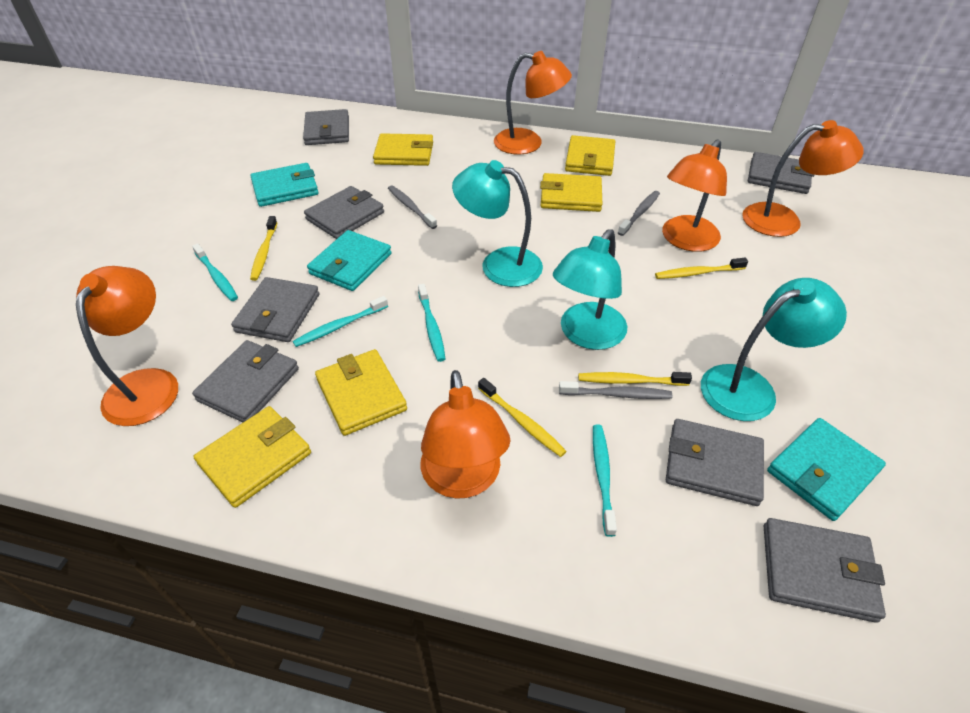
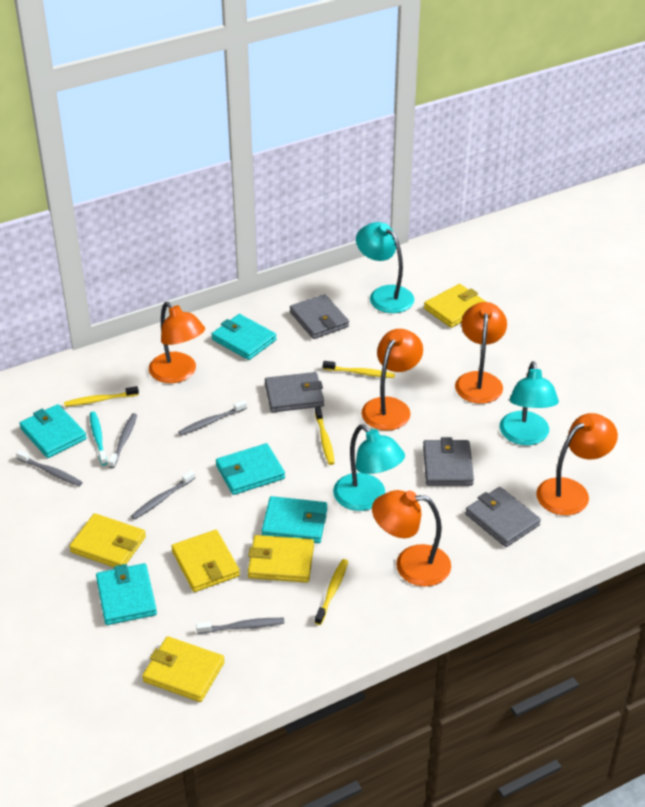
grey toothbrush: 3 -> 5
grey wallet: 7 -> 4
turquoise toothbrush: 4 -> 1
turquoise wallet: 3 -> 5

